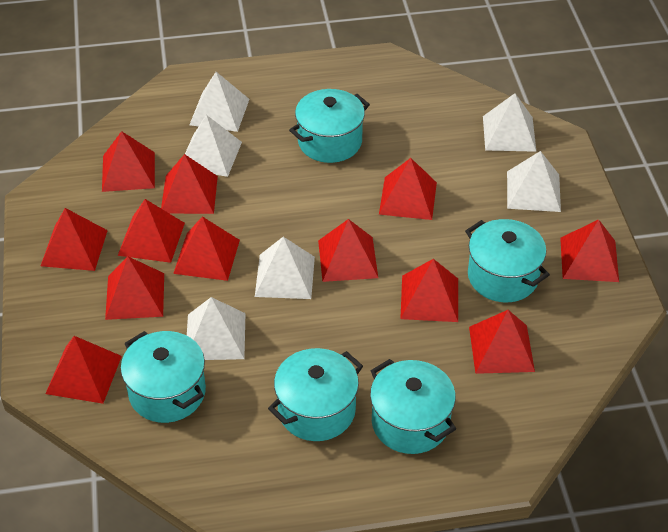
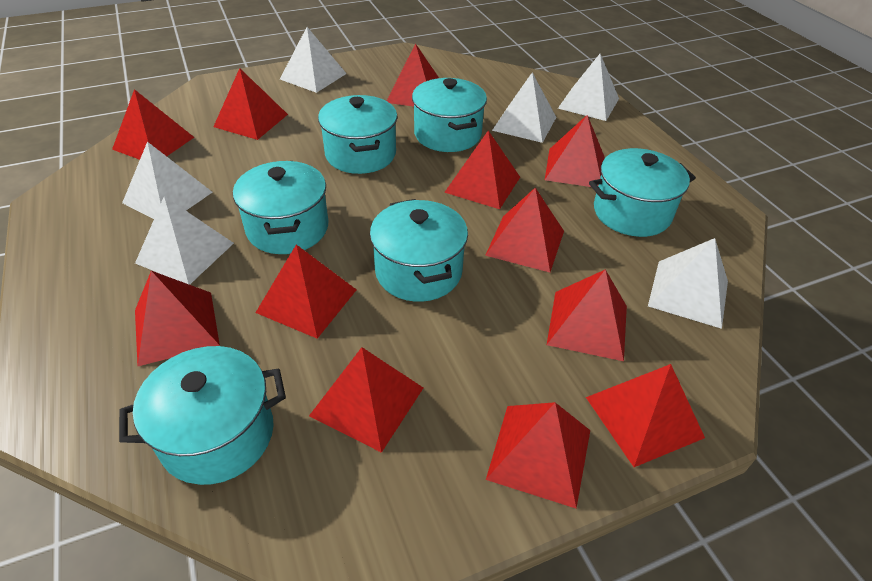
turquoise pot: 5 -> 6

